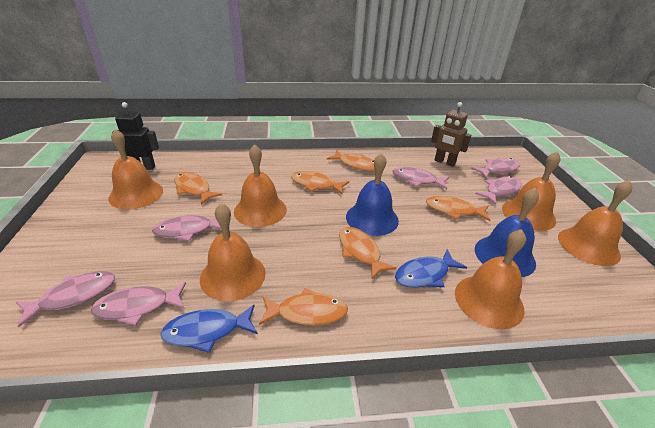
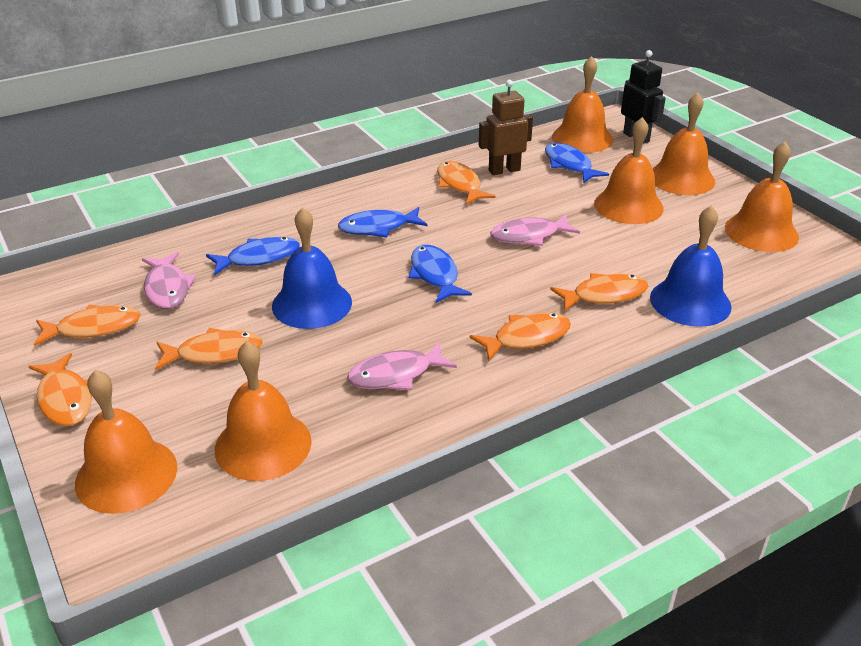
blue fish: 2 -> 4
pink fish: 6 -> 3

